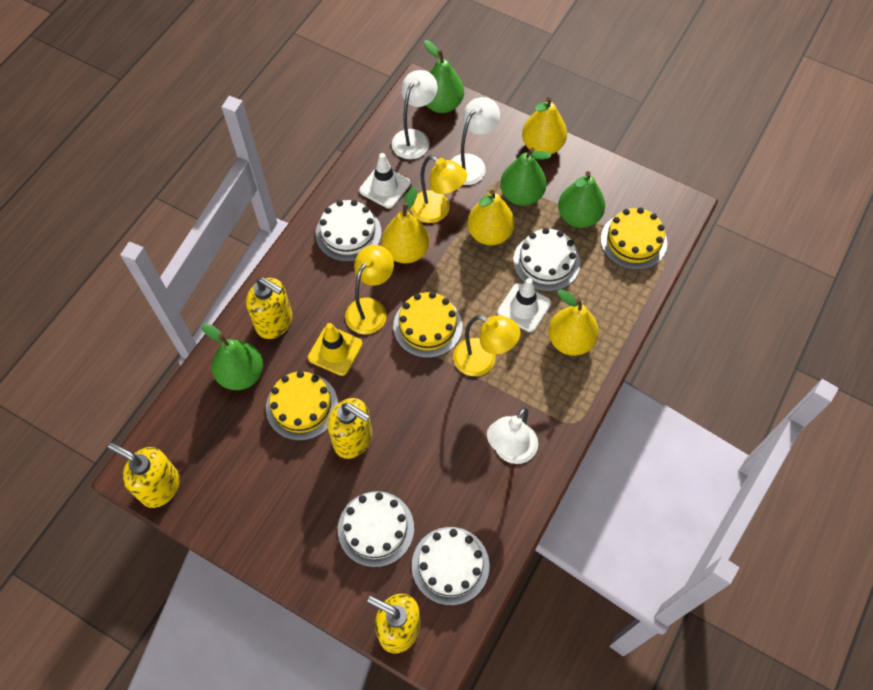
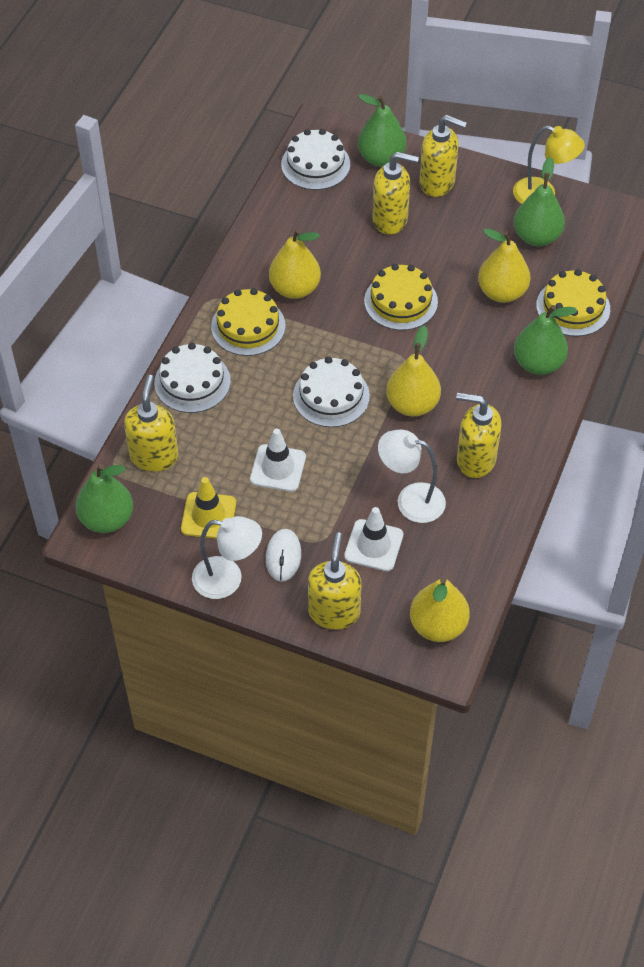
white cake: 4 -> 3
white lamp: 3 -> 2
white mouse: 0 -> 1
yellow lamp: 3 -> 1
yellow soap dispenser: 4 -> 5

